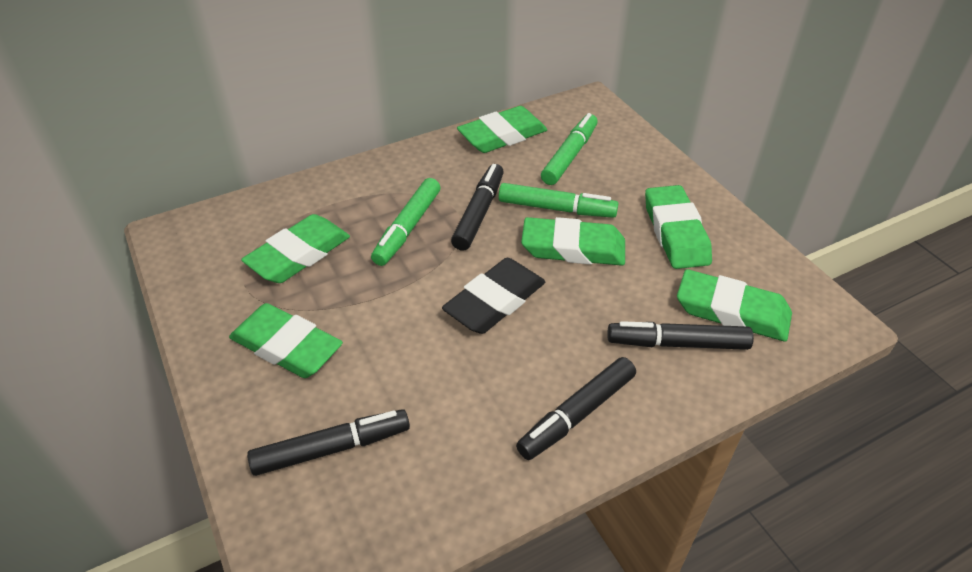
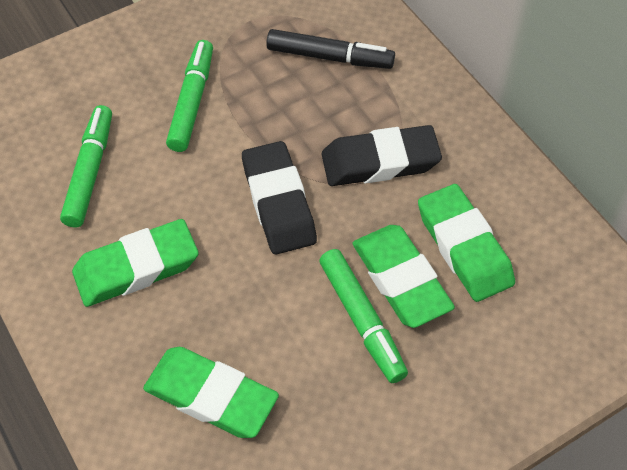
black eraser: 1 -> 2
black marker: 4 -> 1
green eraser: 6 -> 4

